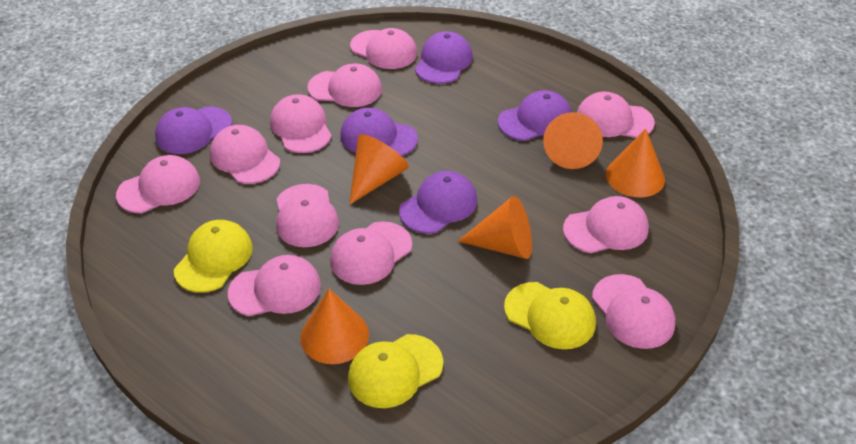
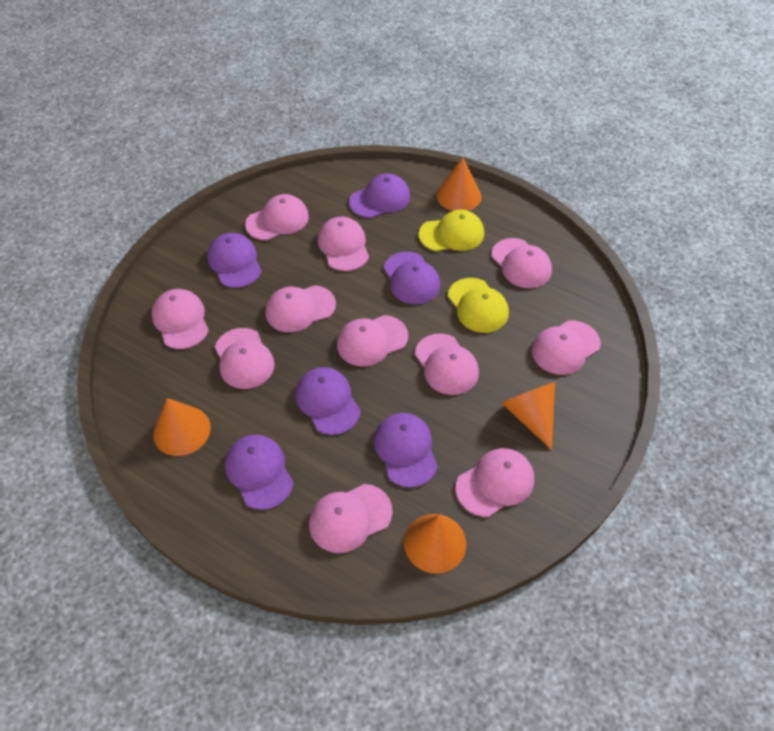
orange cone: 5 -> 4
purple cap: 5 -> 6
yellow cap: 3 -> 2

